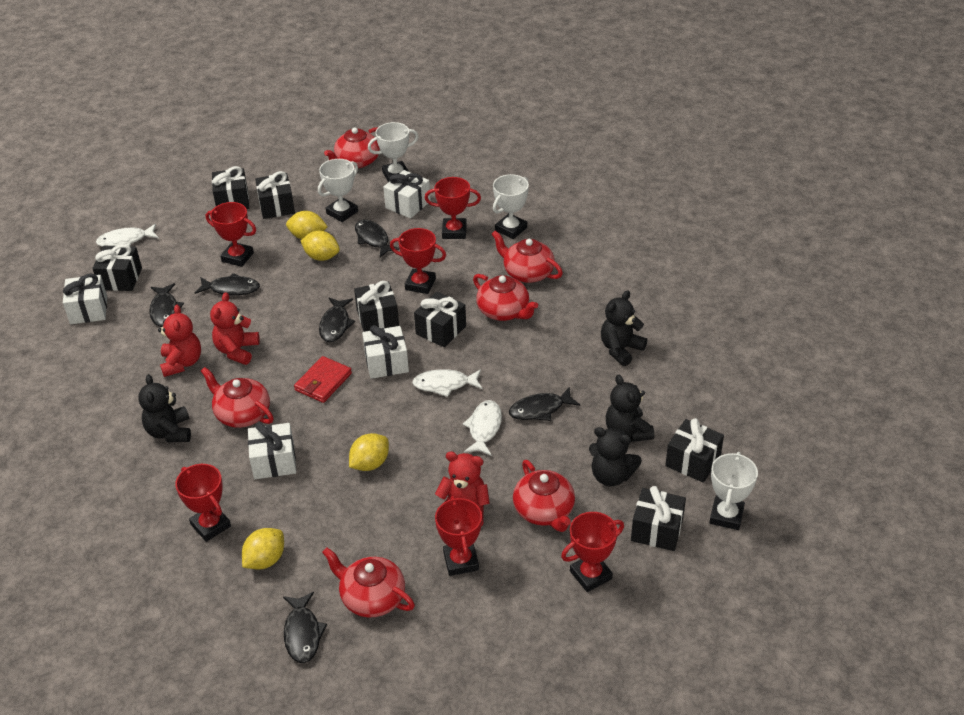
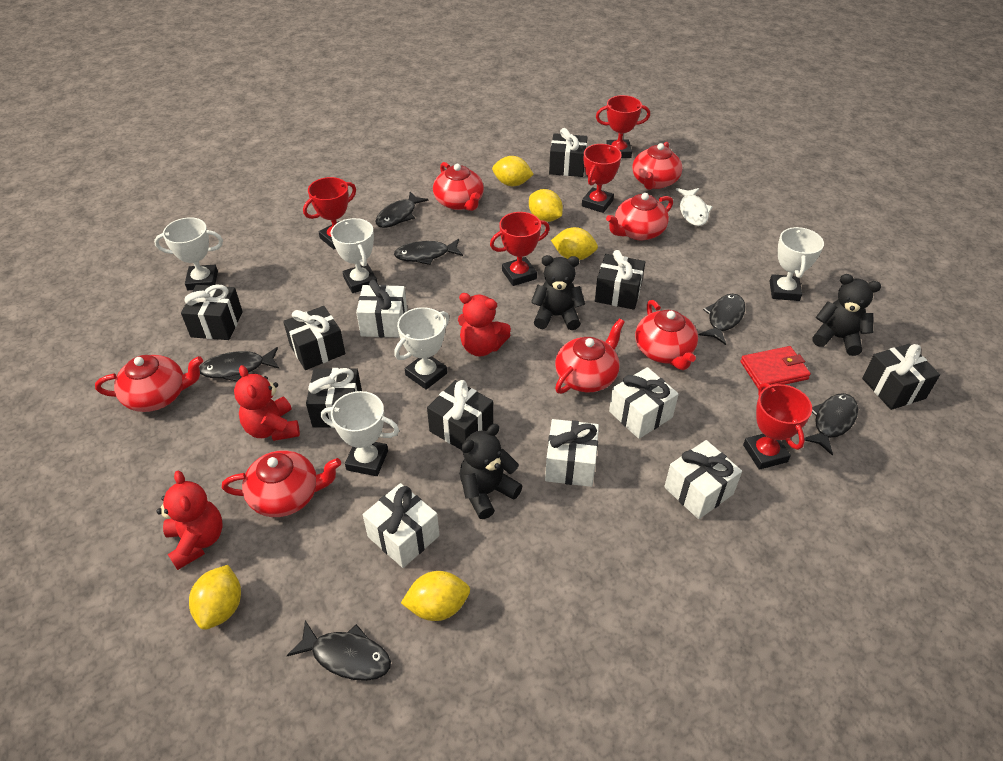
black teddy bear: 4 -> 3
red teapot: 6 -> 7
red trophy: 6 -> 5
white fish: 3 -> 1
white gift: 4 -> 5
white trophy: 4 -> 5
yellow lemon: 4 -> 5

